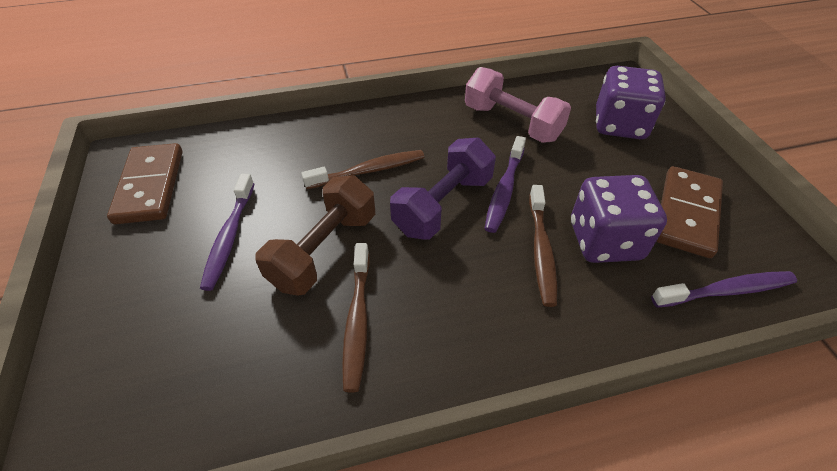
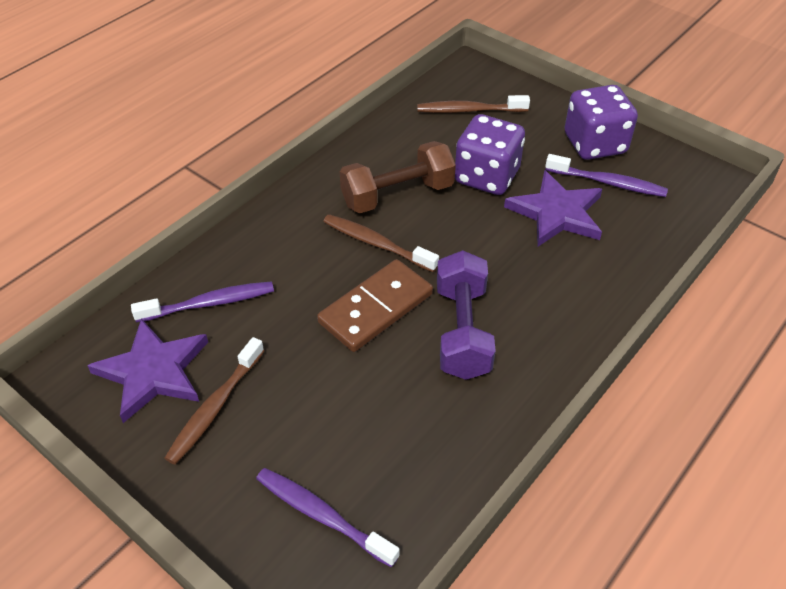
brown domino: 2 -> 1
pink dumbbell: 1 -> 0
purple star: 0 -> 2

